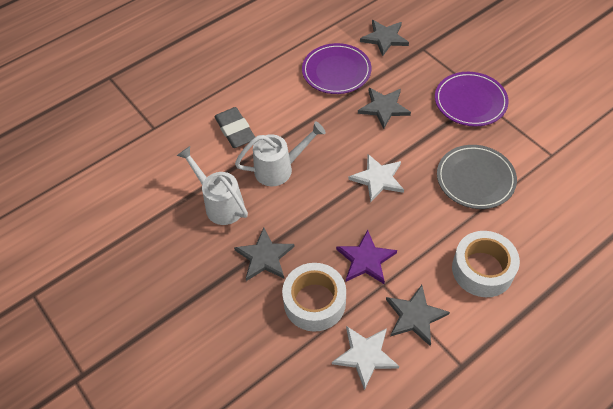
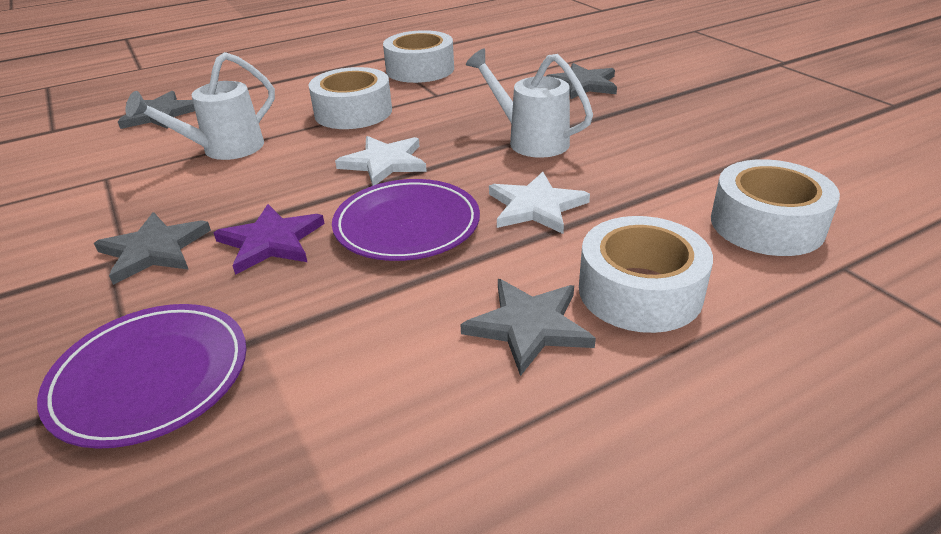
grey eraser: 1 -> 0
grey plate: 1 -> 0
white tape: 2 -> 4

